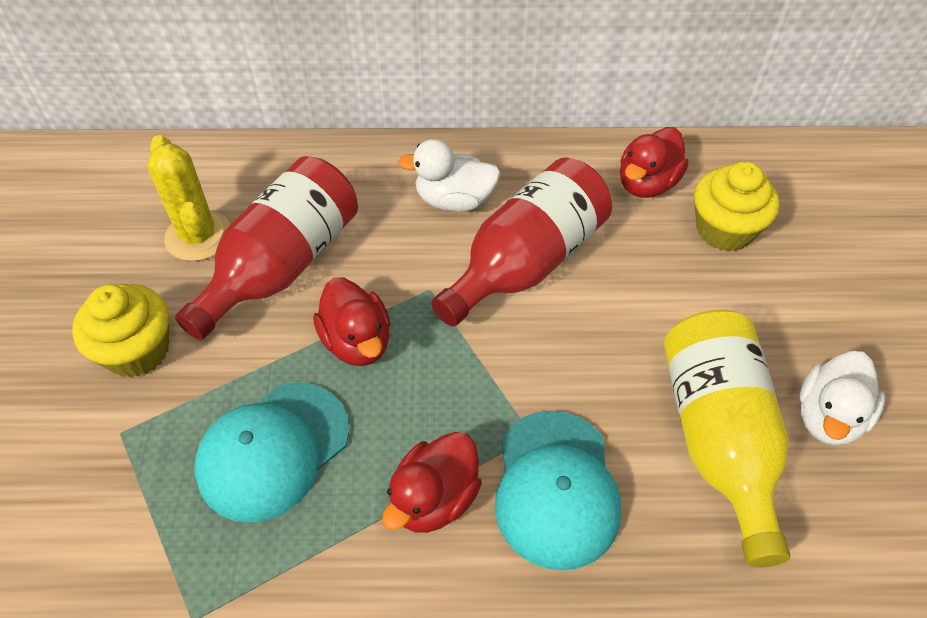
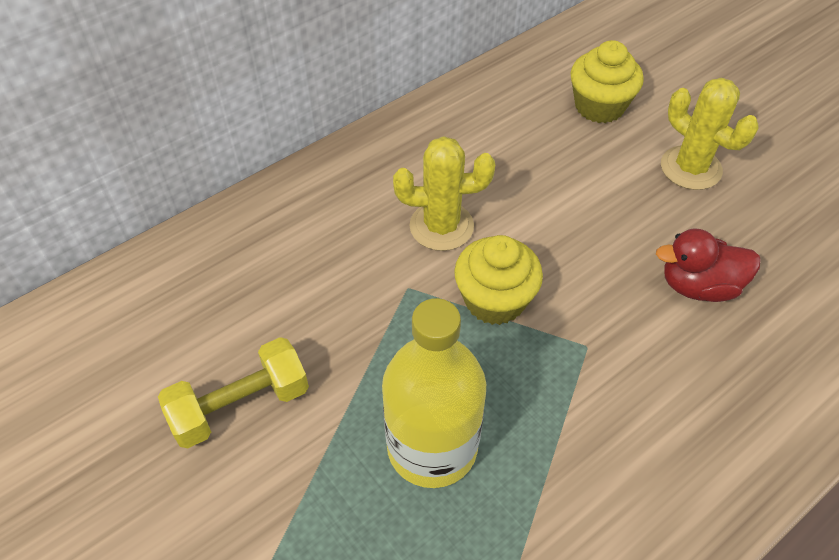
red bottle: 2 -> 0
red duck: 3 -> 1
turquoise cap: 2 -> 0
white duck: 2 -> 0
yellow cactus: 1 -> 2
yellow dumbbell: 0 -> 1

